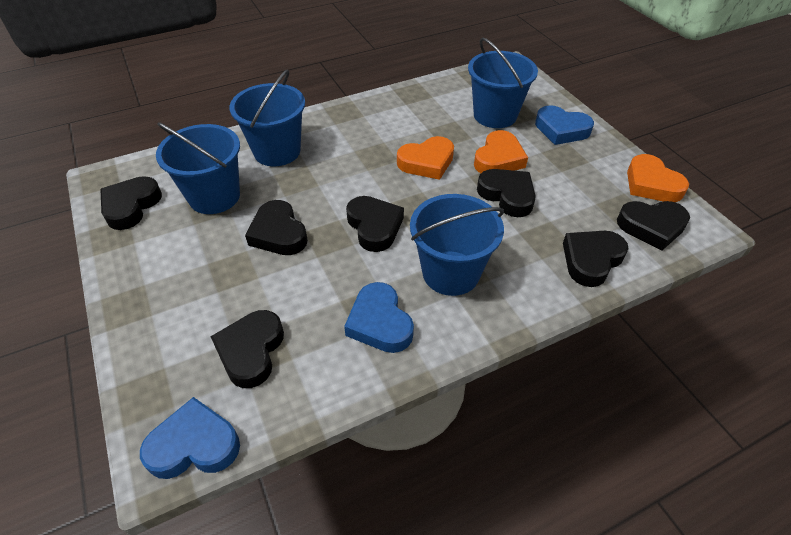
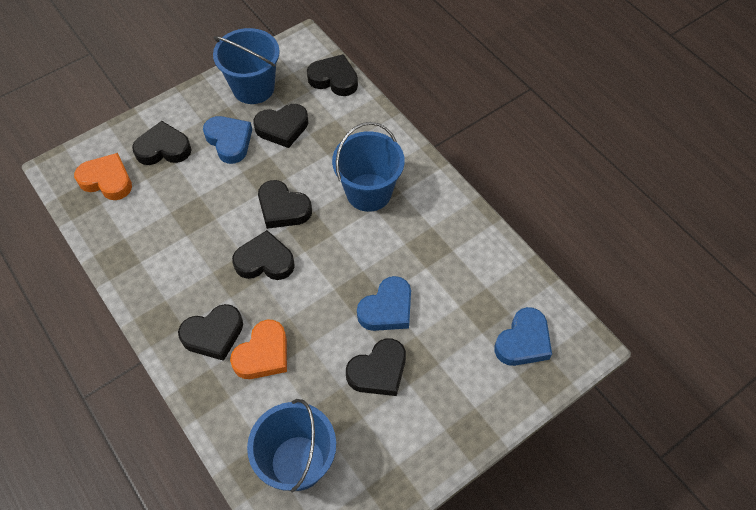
blue bucket: 4 -> 3
orange heart: 3 -> 2

